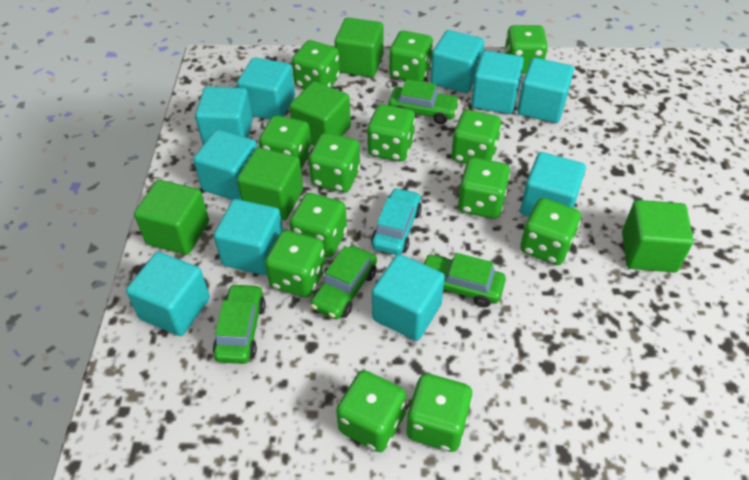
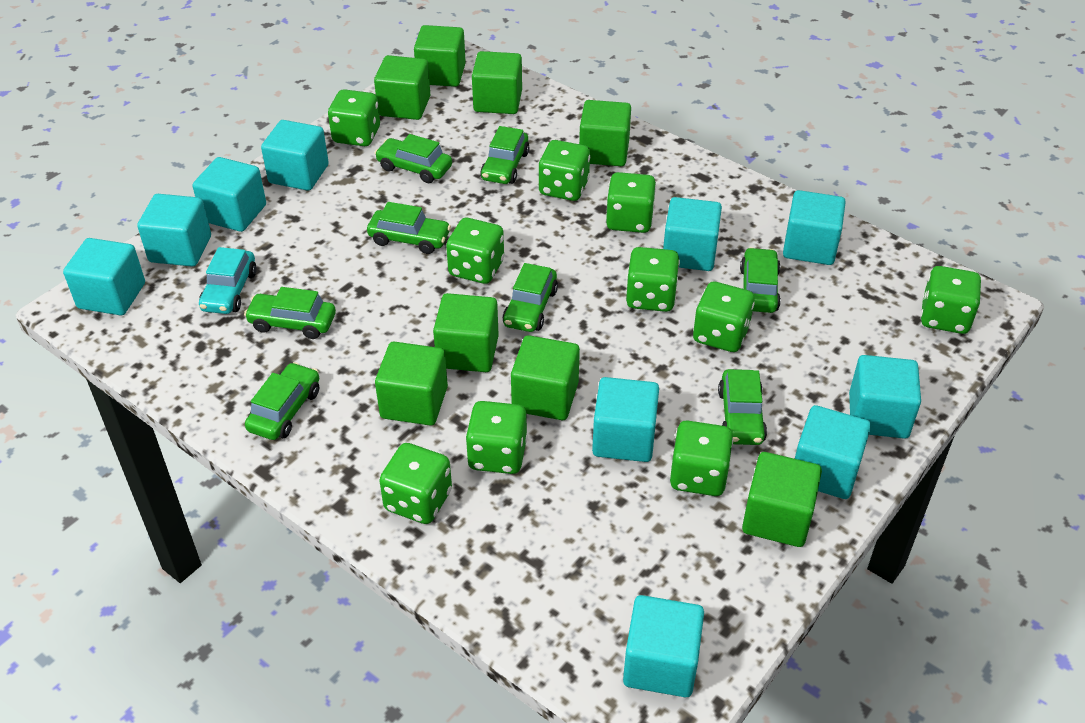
green car: 4 -> 8
green cube: 5 -> 8
green dice: 13 -> 10

